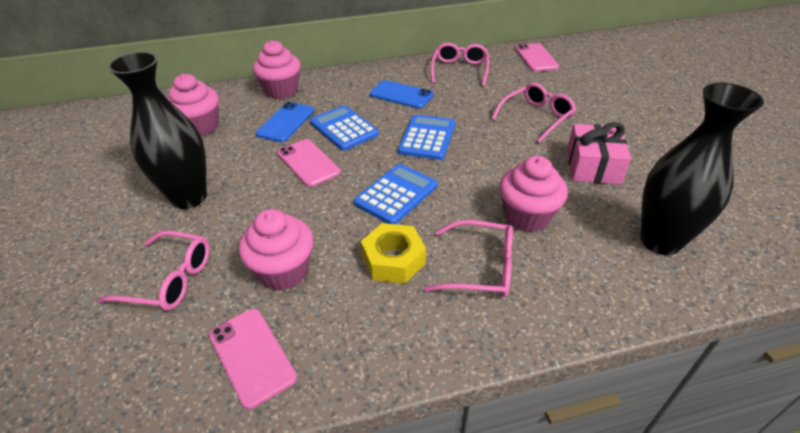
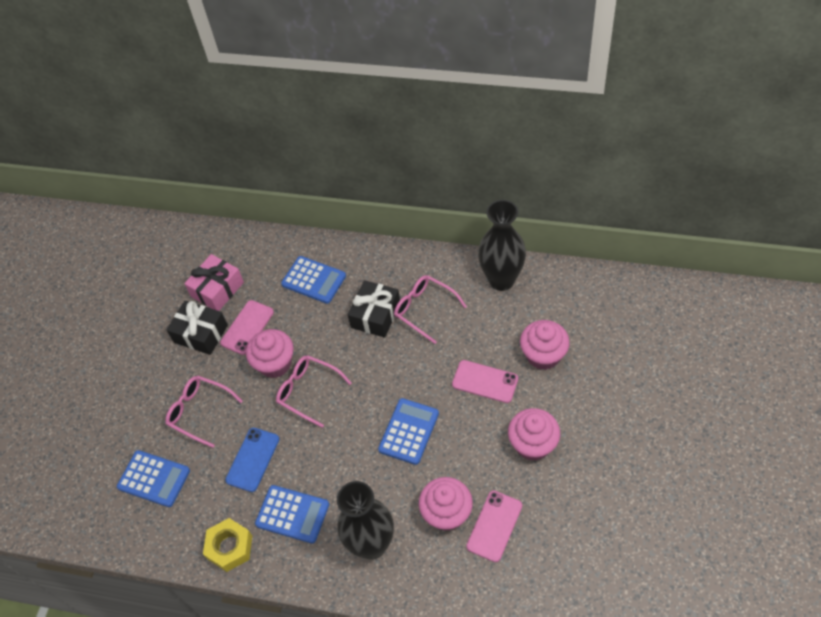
black gift: 0 -> 2
blue calculator: 3 -> 4
blue phone: 2 -> 1
pink glasses: 4 -> 3

